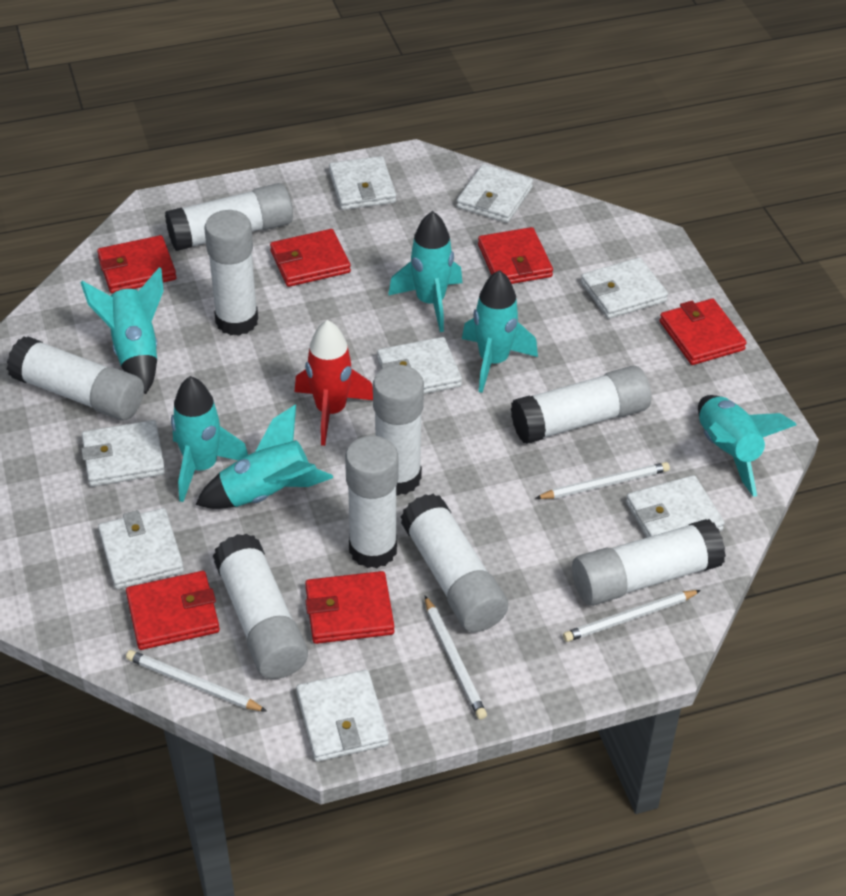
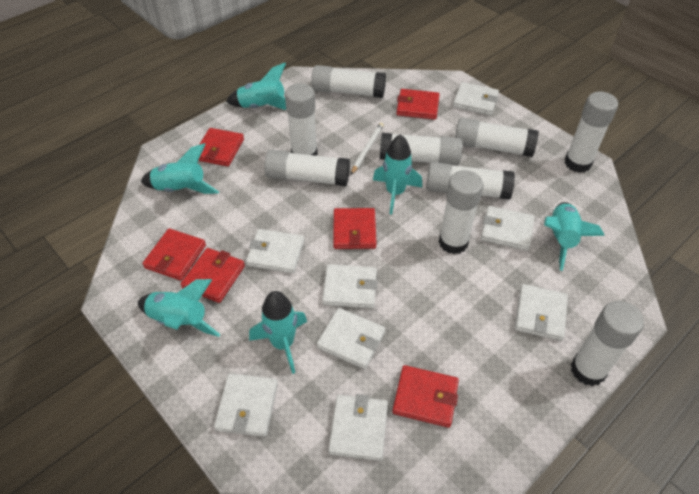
red rocket: 1 -> 0
white pencil: 4 -> 1

